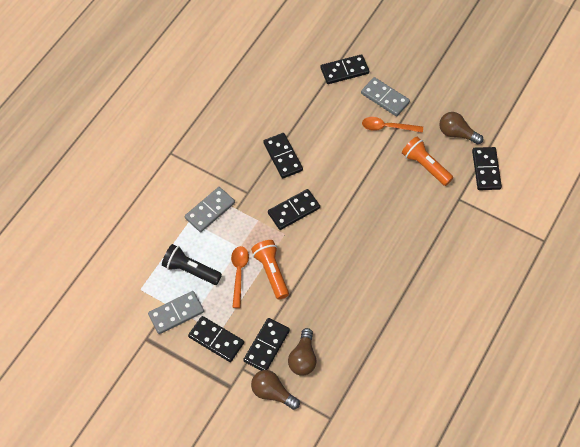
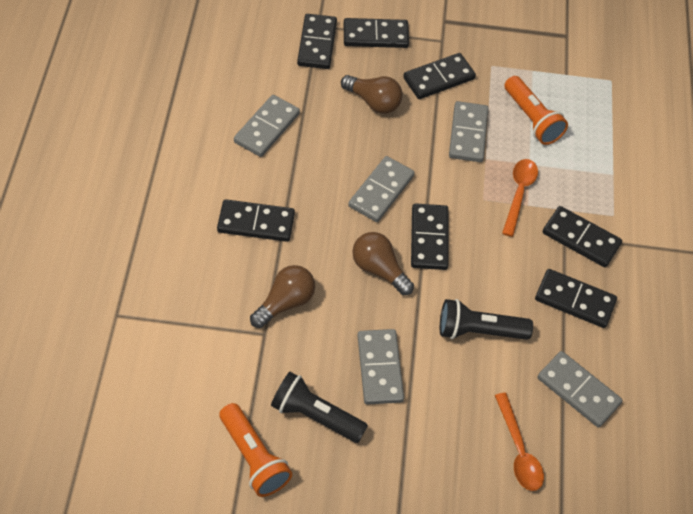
black domino: 6 -> 7
black flashlight: 1 -> 2
grey domino: 3 -> 5

